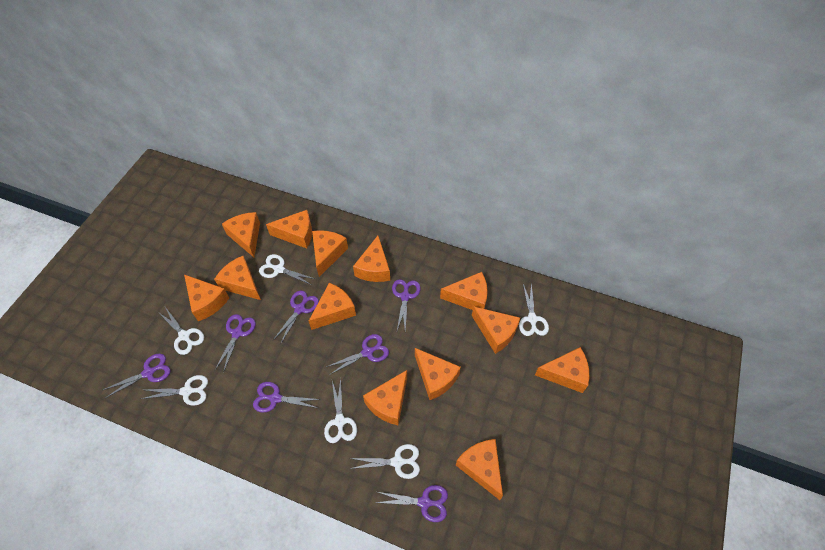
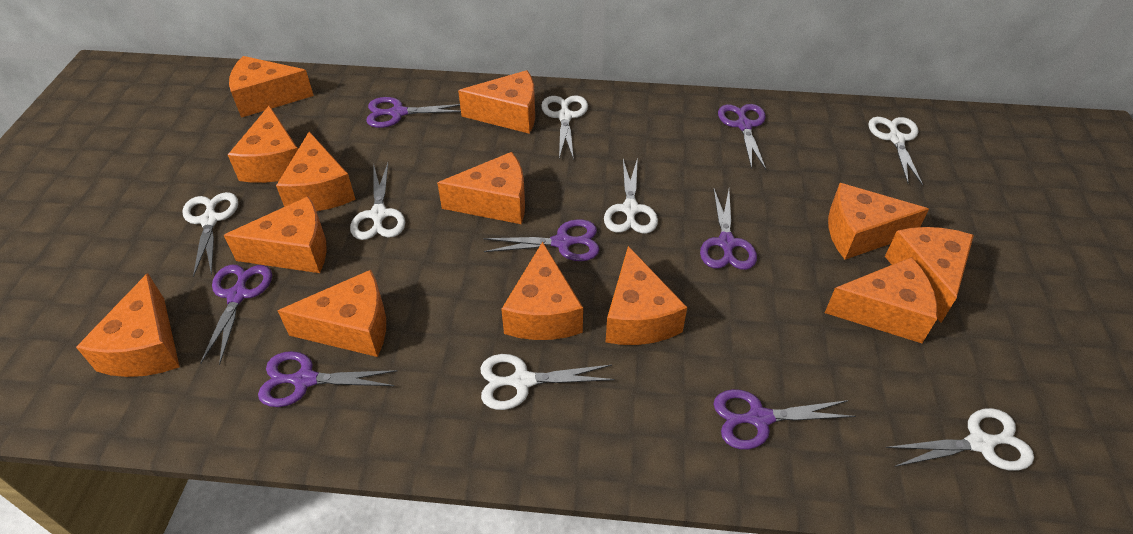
white scissors: 6 -> 7

